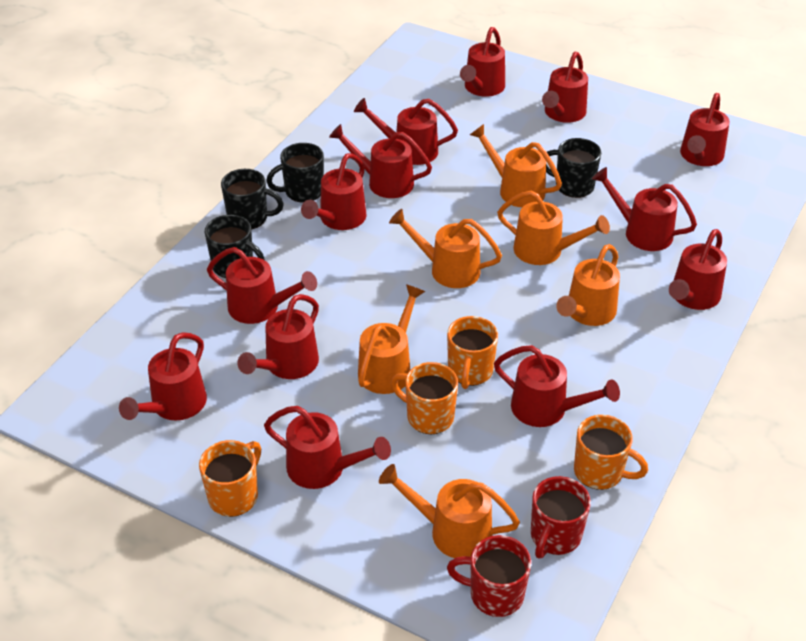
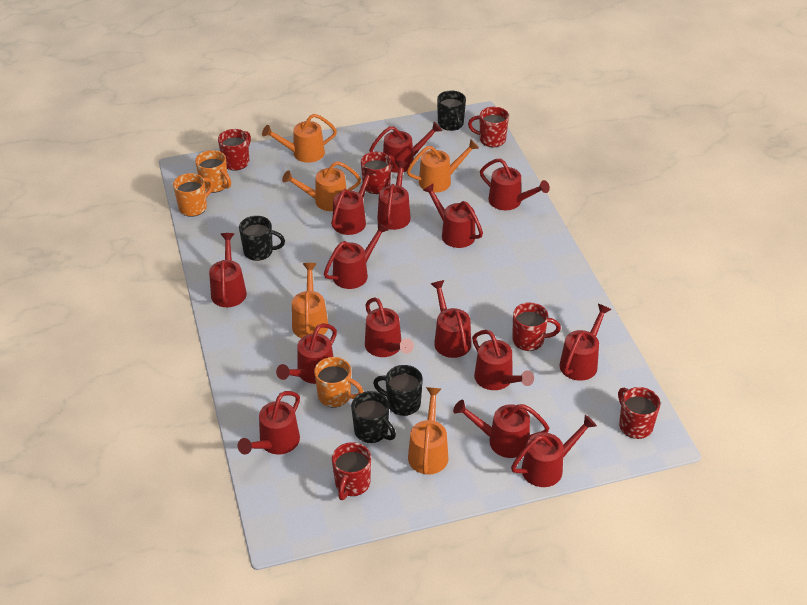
orange mug: 4 -> 3
orange watering can: 6 -> 5
red mug: 2 -> 6
red watering can: 13 -> 15

